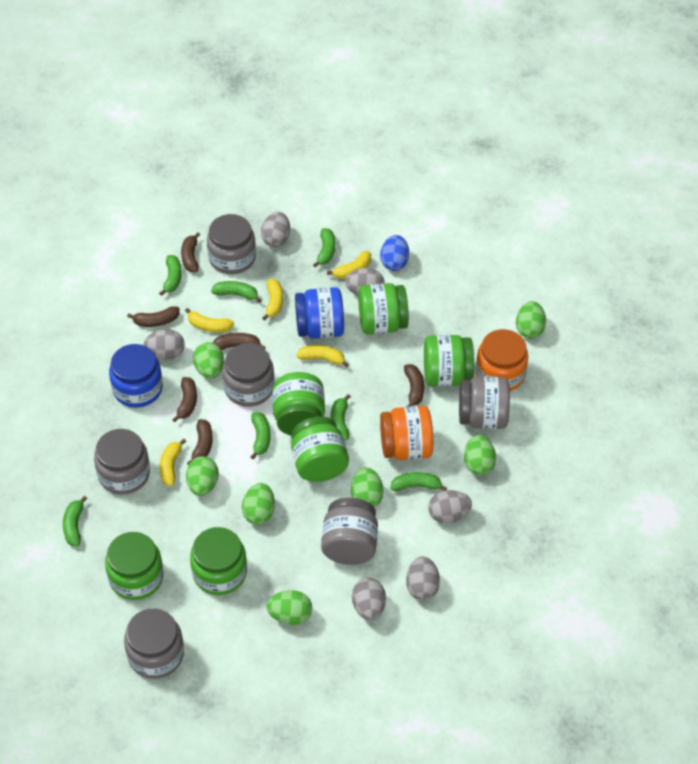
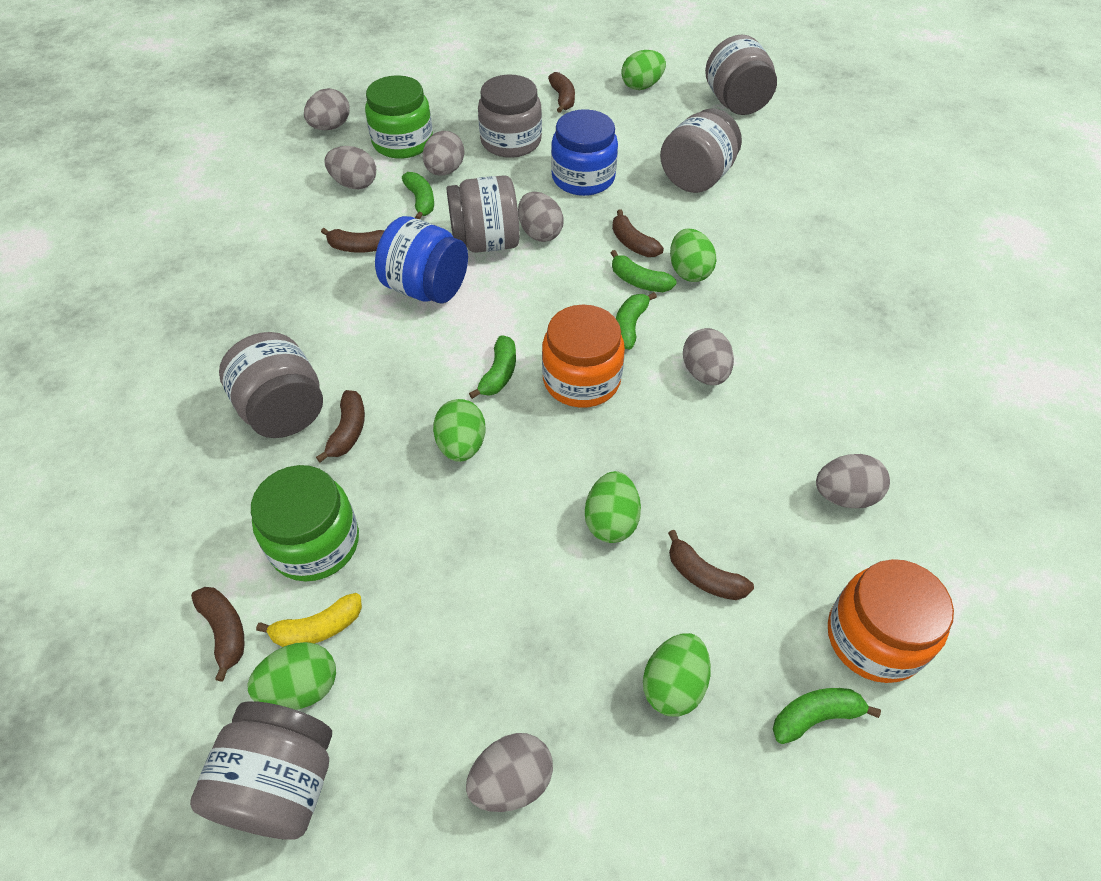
blue egg: 1 -> 0
green banana: 7 -> 5
green egg: 7 -> 6
green jar: 6 -> 2
grey egg: 6 -> 7
yellow banana: 5 -> 1

